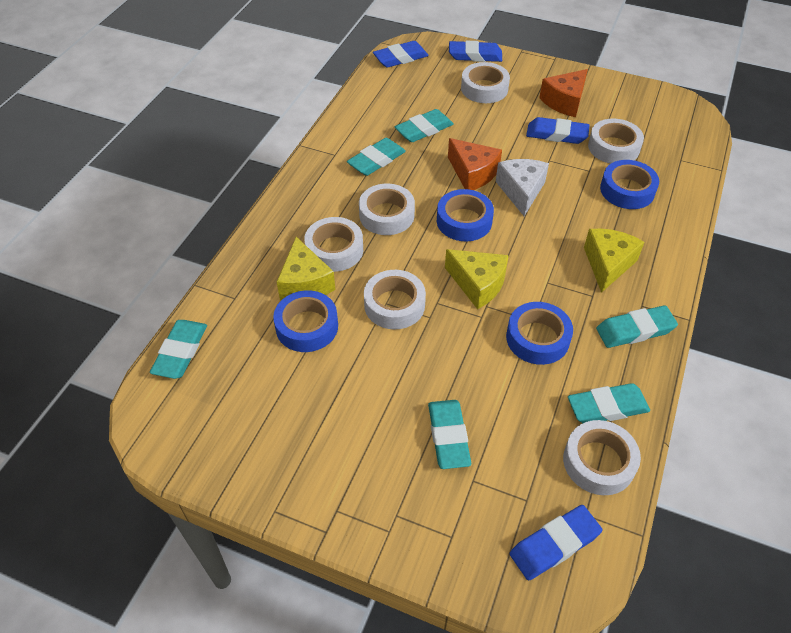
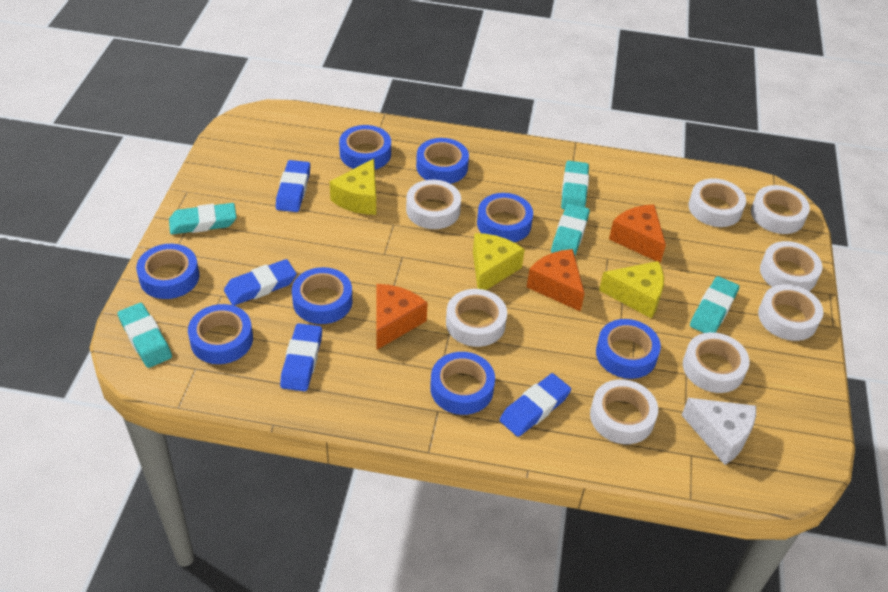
blue tape: 4 -> 8
orange cheese: 2 -> 3
turquoise eraser: 6 -> 5
white tape: 6 -> 8

